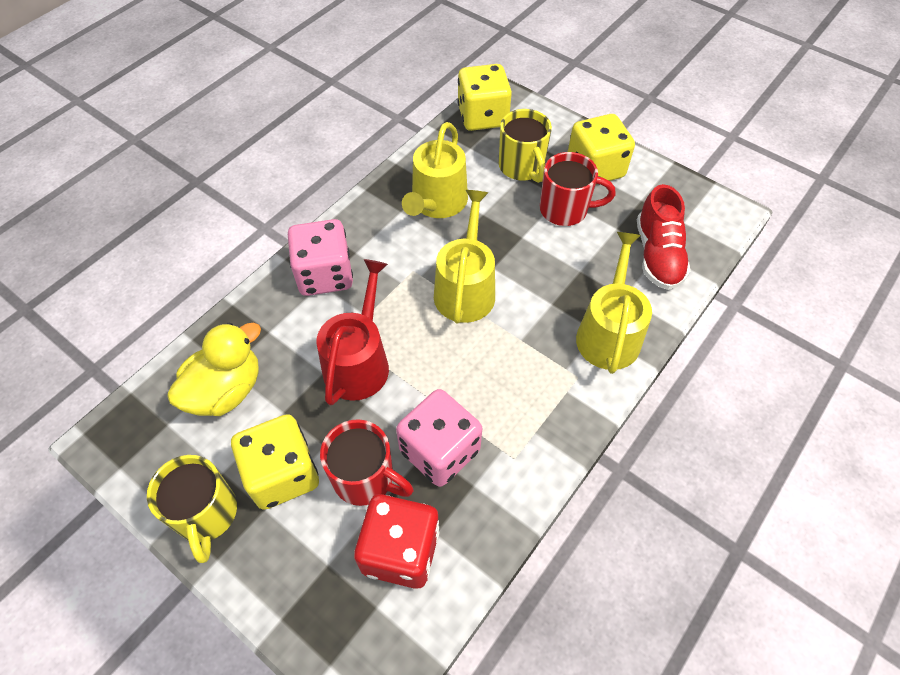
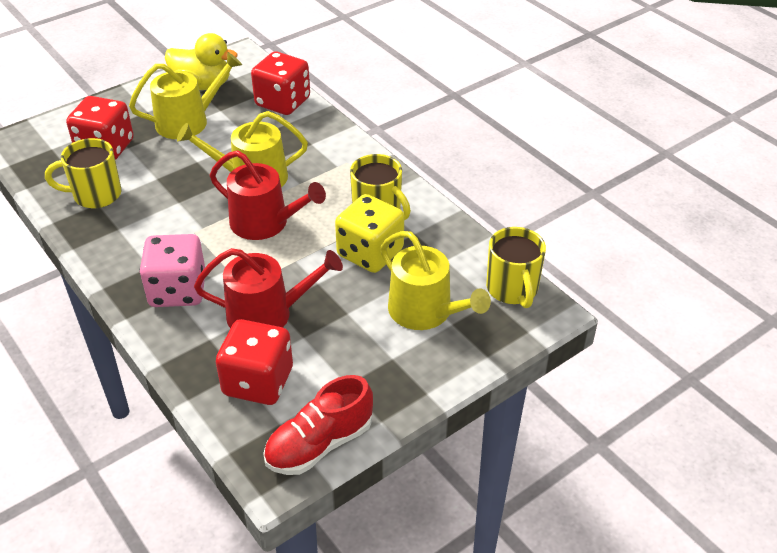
pink dice: 2 -> 1
red dice: 1 -> 3
red mug: 2 -> 0
red watering can: 1 -> 2
yellow dice: 3 -> 1
yellow mug: 2 -> 3

